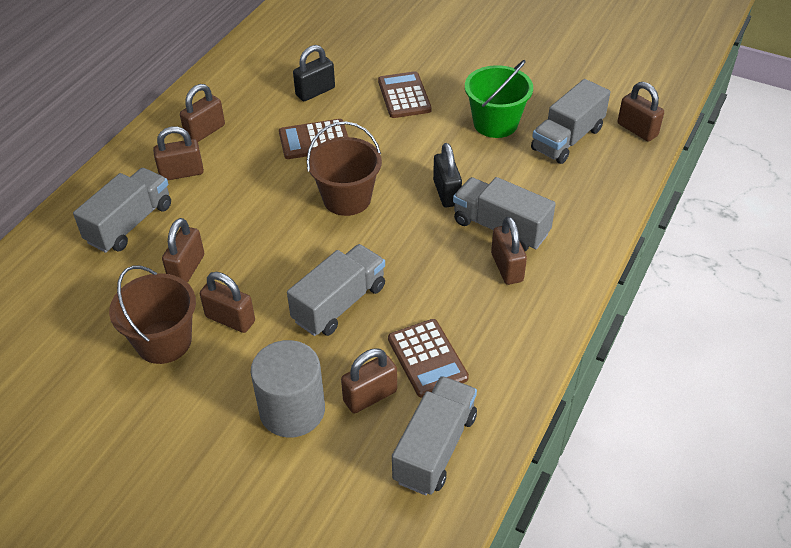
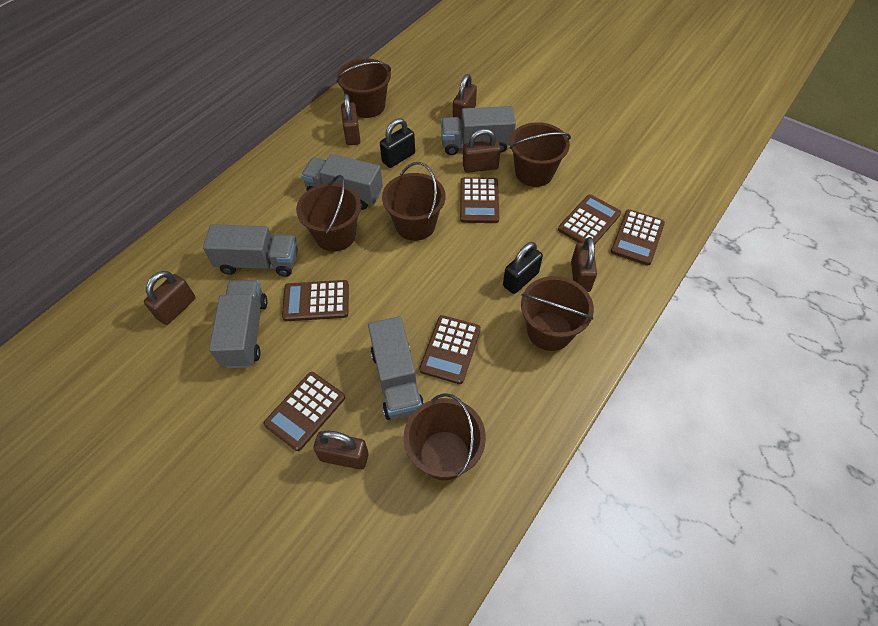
brown bucket: 2 -> 6
brown calculator: 3 -> 6
brown padlock: 7 -> 6
green bucket: 1 -> 0
grey cylinder: 1 -> 0

